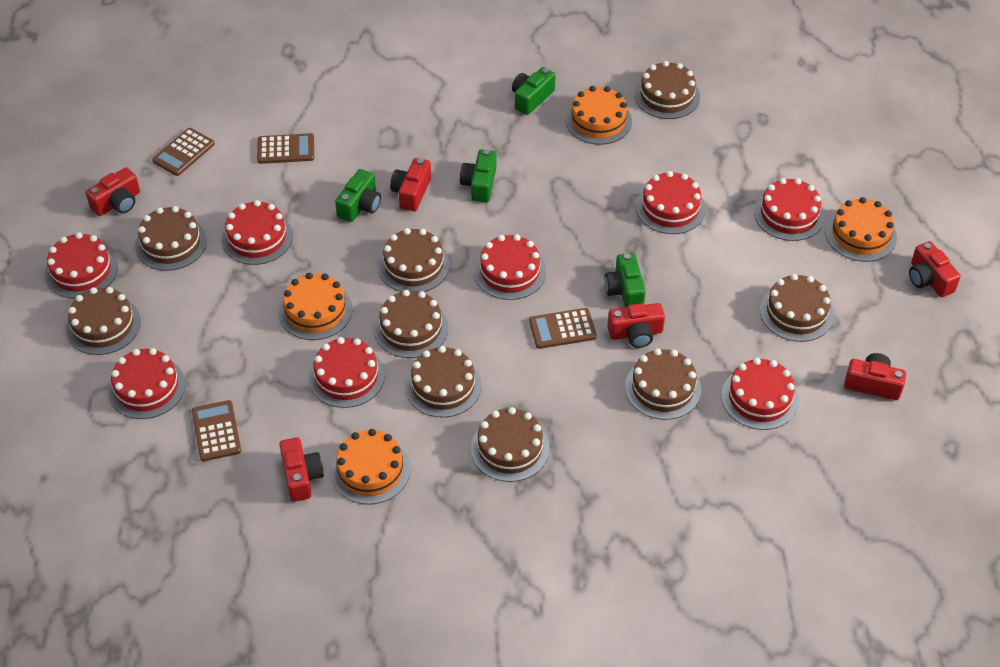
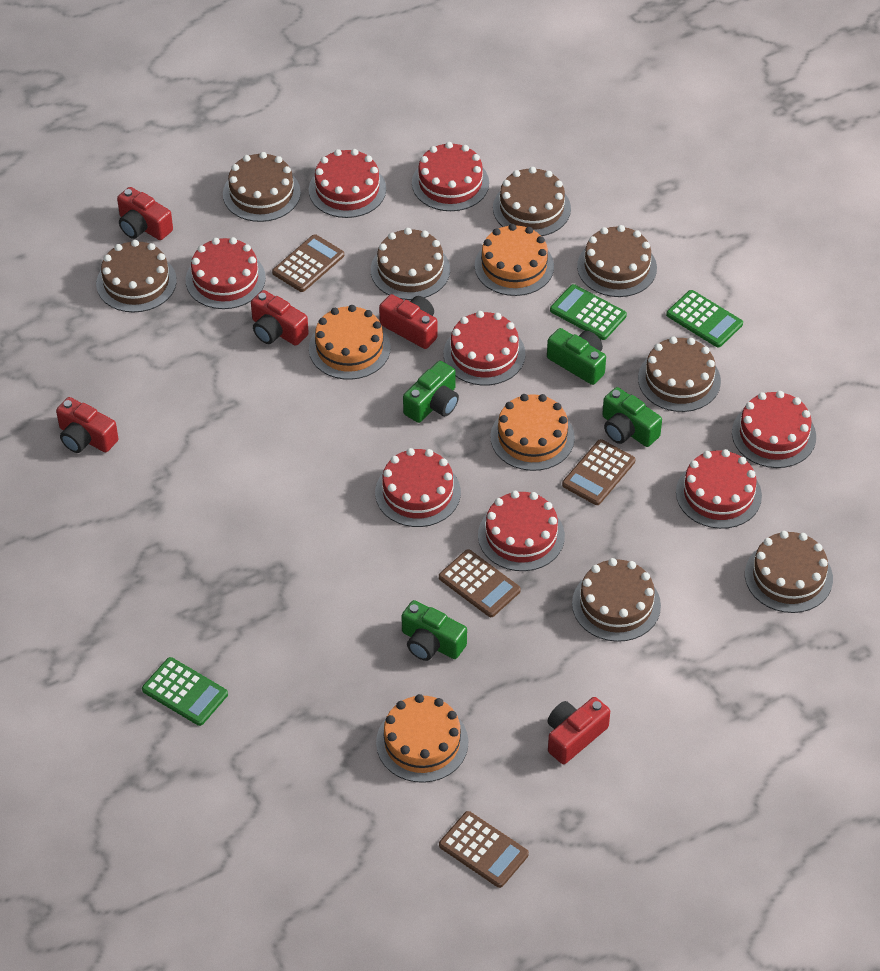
brown cake: 9 -> 8
green calculator: 0 -> 3
red camera: 6 -> 5

